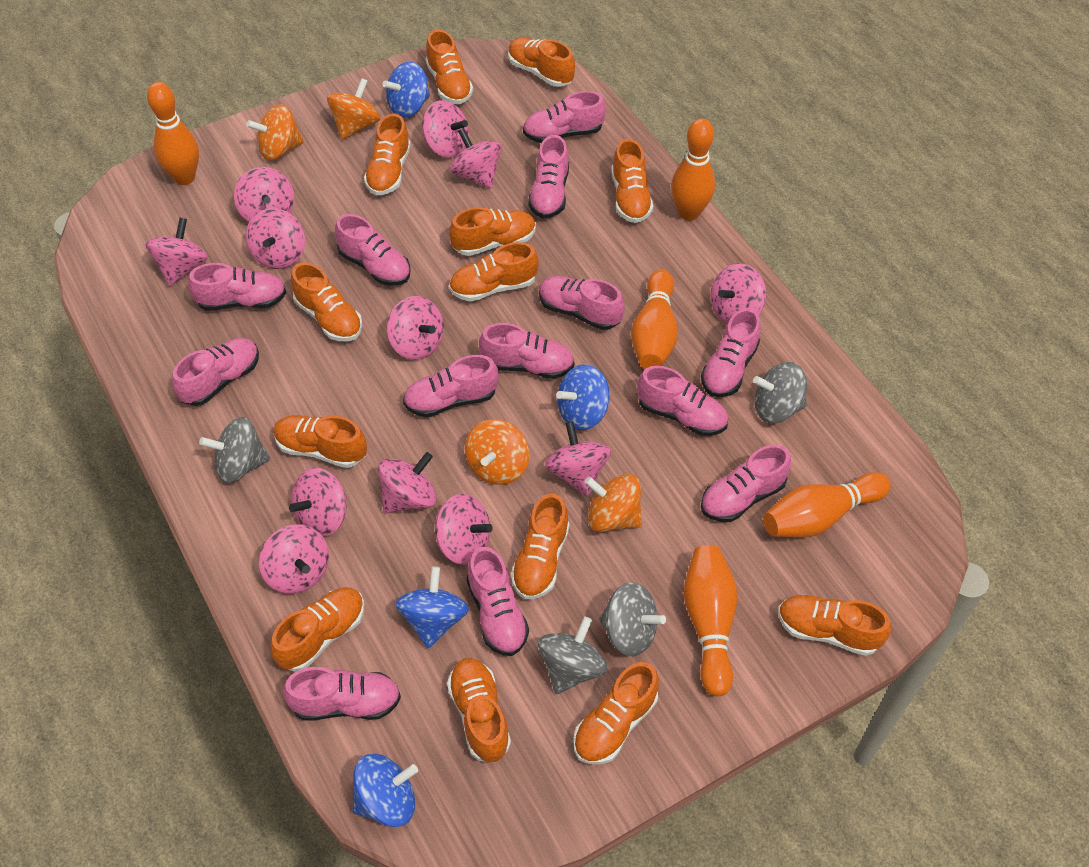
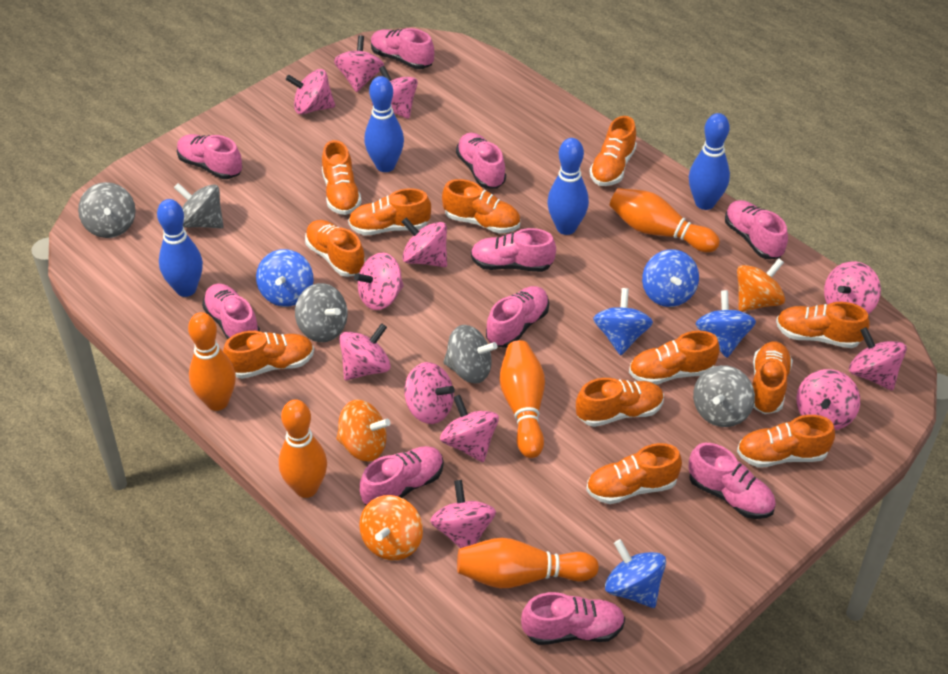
blue bowling pin: 0 -> 4
blue spinning top: 4 -> 5
grey spinning top: 4 -> 5
orange shoe: 13 -> 12
orange spinning top: 4 -> 3
pink shoe: 13 -> 10

